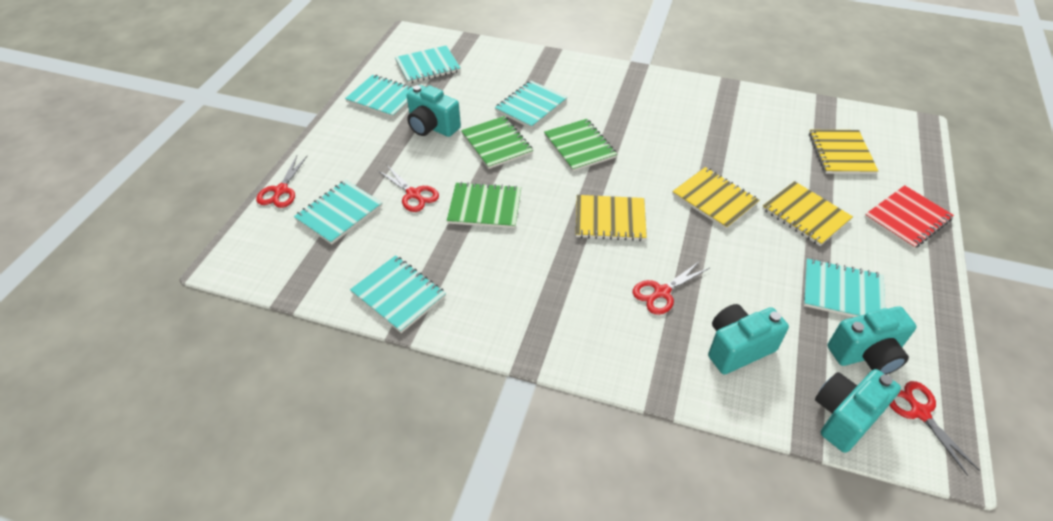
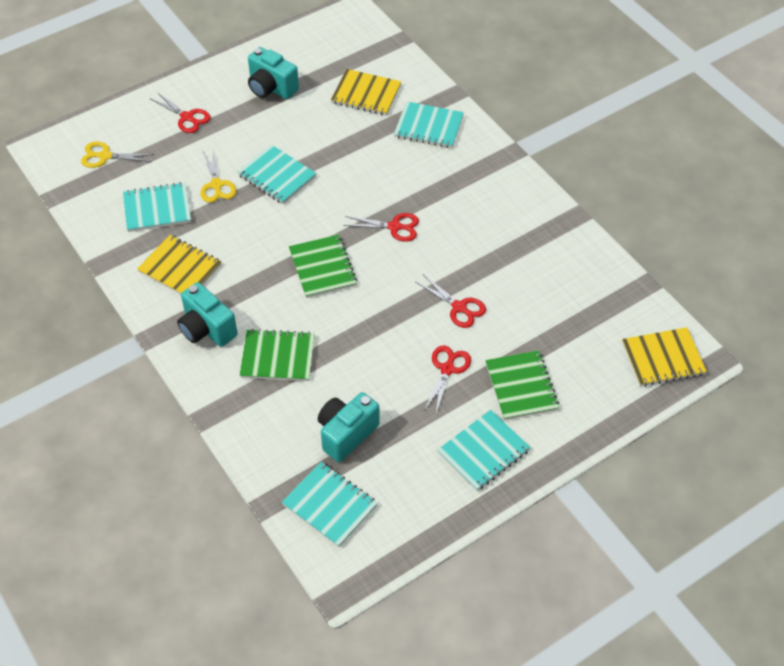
red notebook: 1 -> 0
turquoise camera: 4 -> 3
turquoise notebook: 6 -> 5
yellow notebook: 4 -> 3
yellow scissors: 0 -> 2

